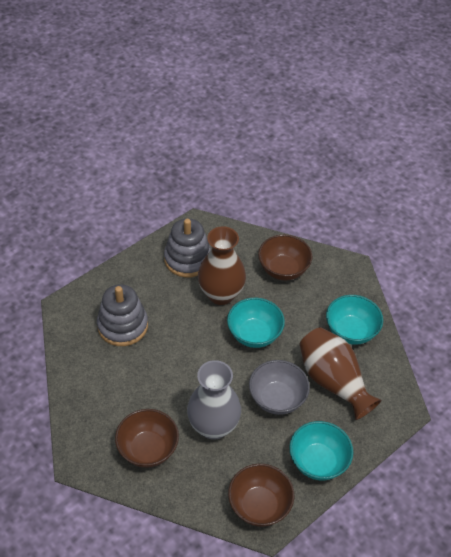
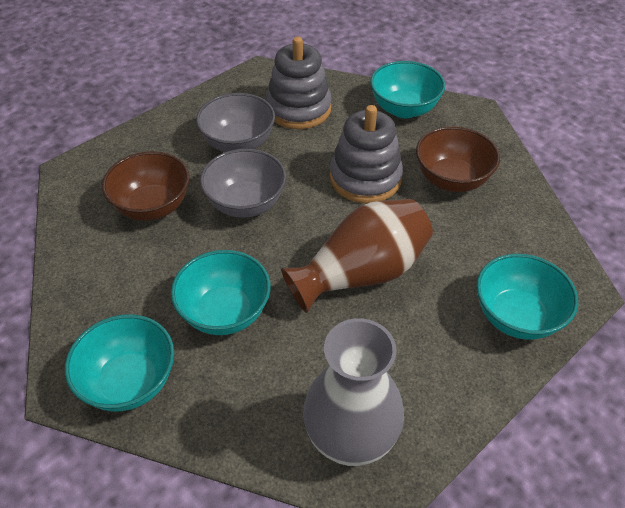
brown bowl: 3 -> 2
brown vase: 2 -> 1
grey bowl: 1 -> 2
turquoise bowl: 3 -> 4

